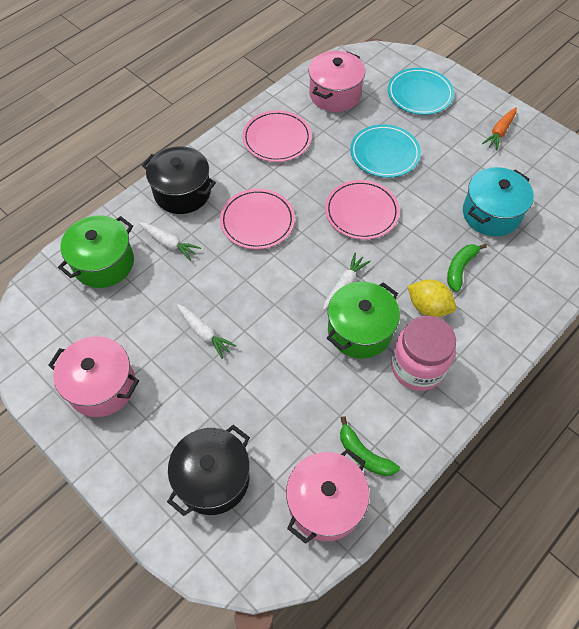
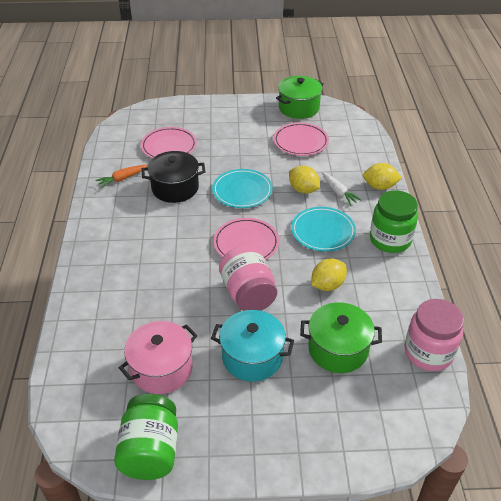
black pot: 2 -> 1
green banana: 2 -> 0
green jar: 0 -> 2
pink jar: 1 -> 2
pink pot: 3 -> 1
white carrot: 3 -> 1
yellow lemon: 1 -> 3

